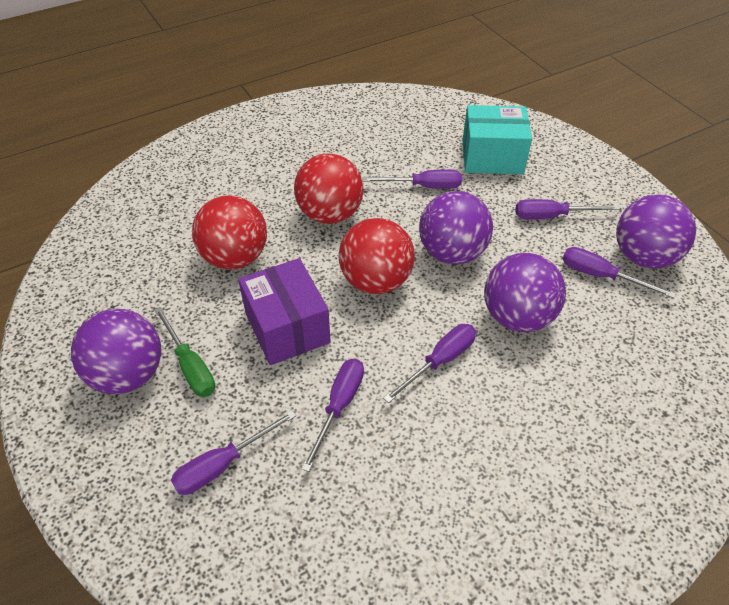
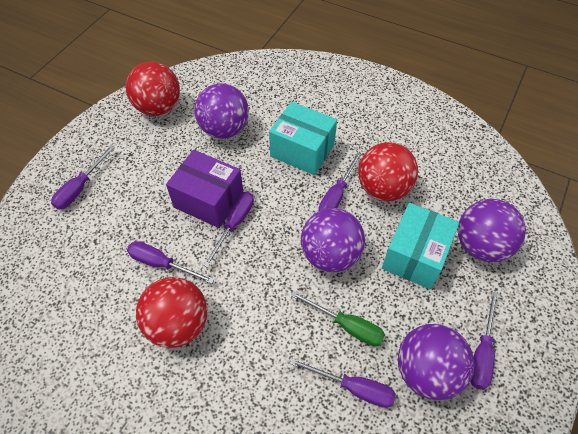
turquoise box: 1 -> 2

